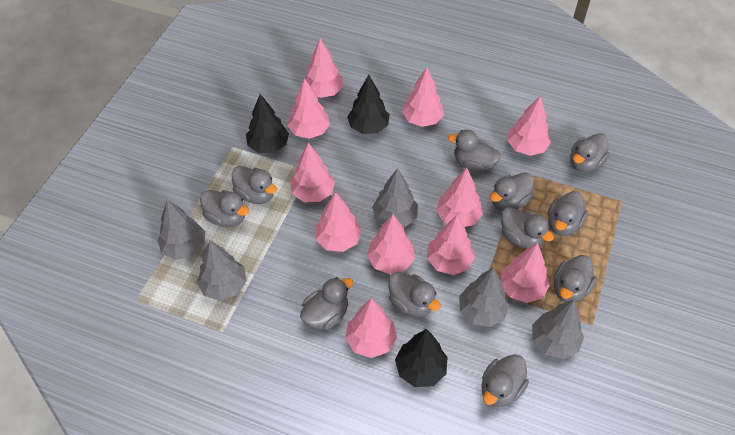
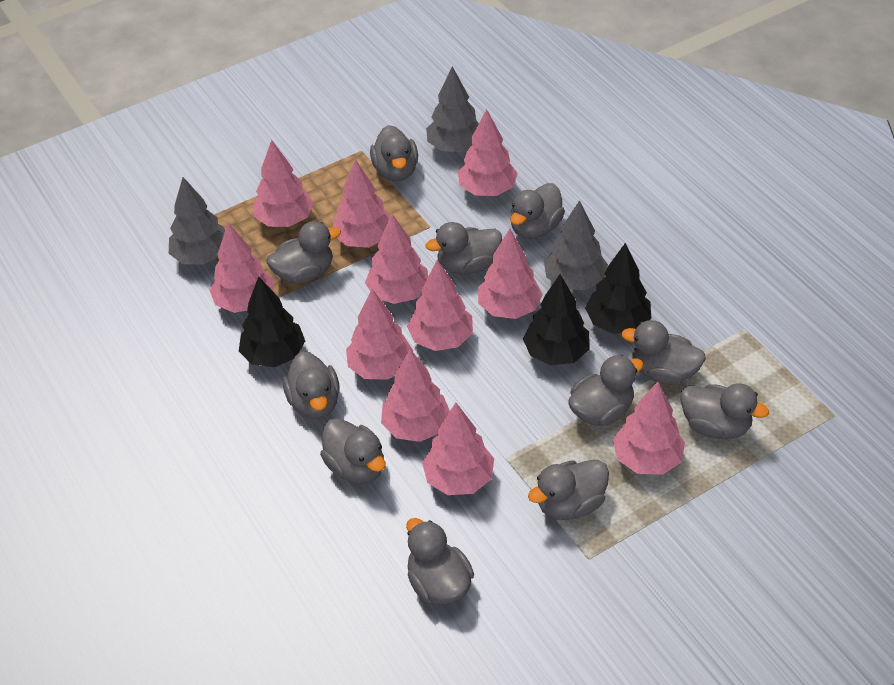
grey tree: 5 -> 3

